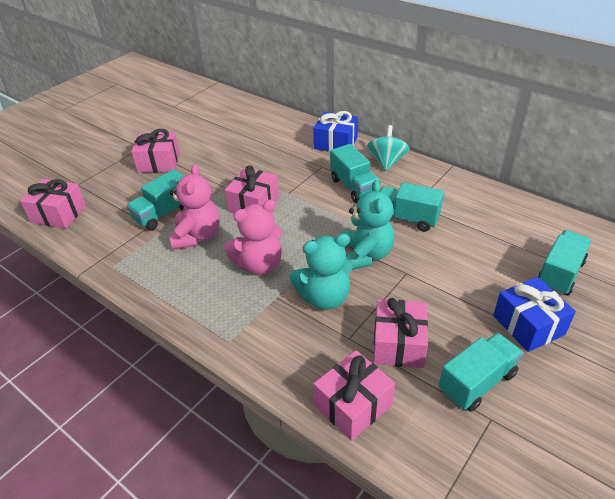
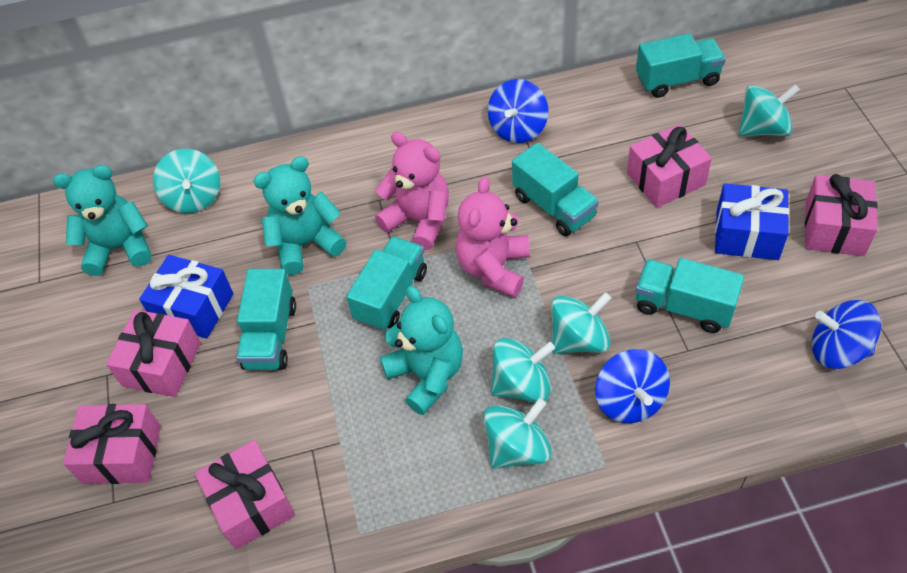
blue spinning top: 0 -> 3
turquoise spinning top: 1 -> 5
turquoise teddy bear: 2 -> 3

